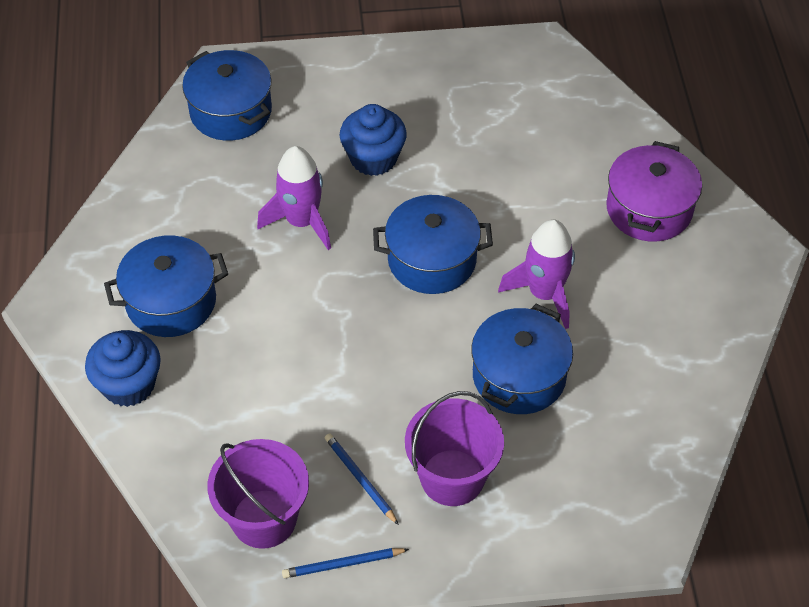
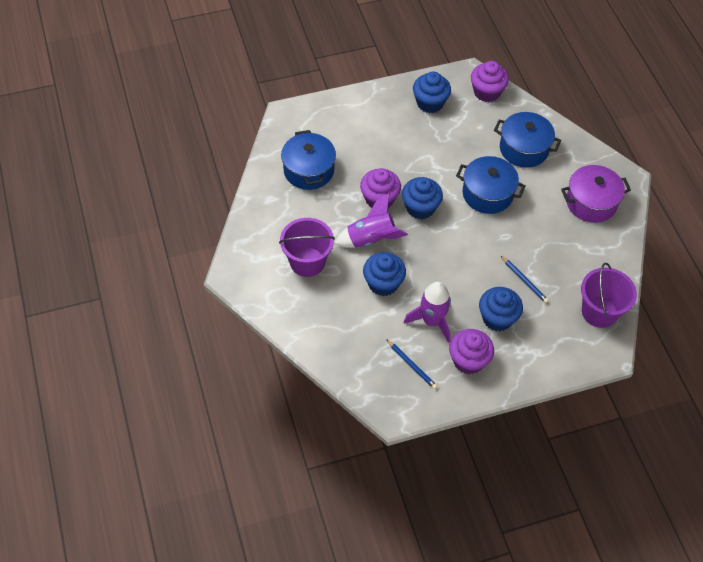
blue cupcake: 2 -> 4
blue pot: 4 -> 3
purple cupcake: 0 -> 3

